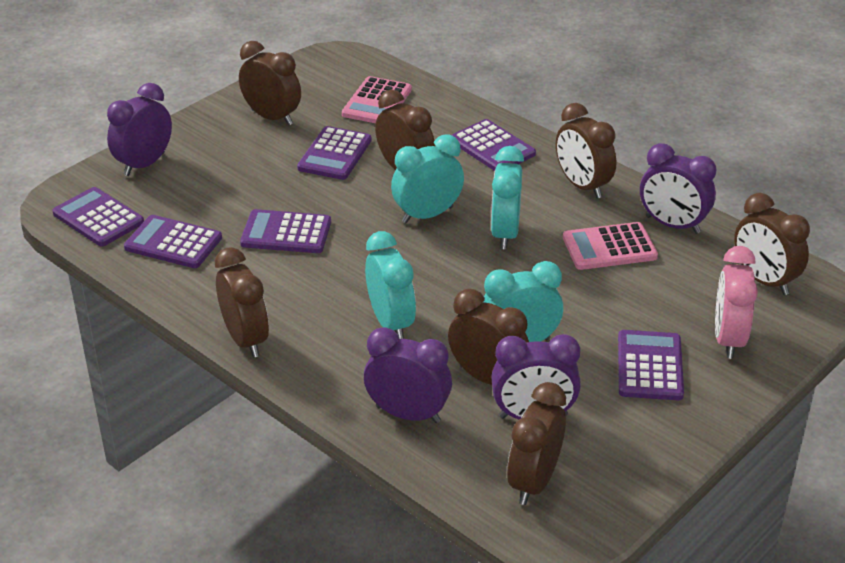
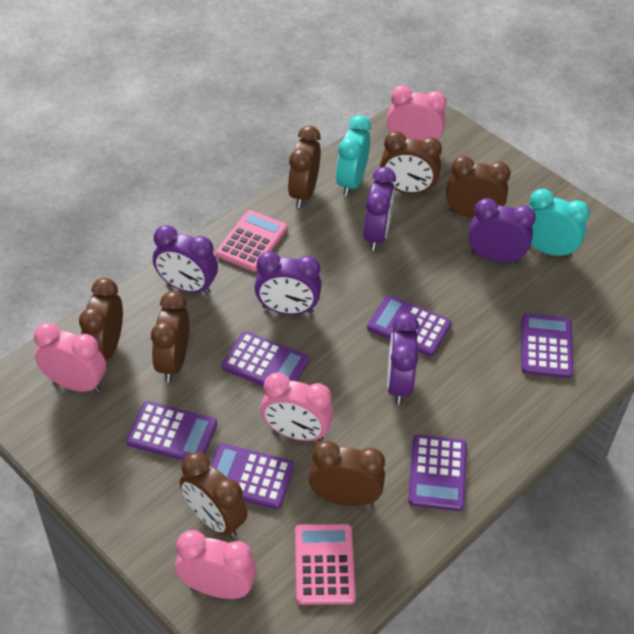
pink clock: 1 -> 4
purple clock: 4 -> 5
turquoise clock: 4 -> 2

